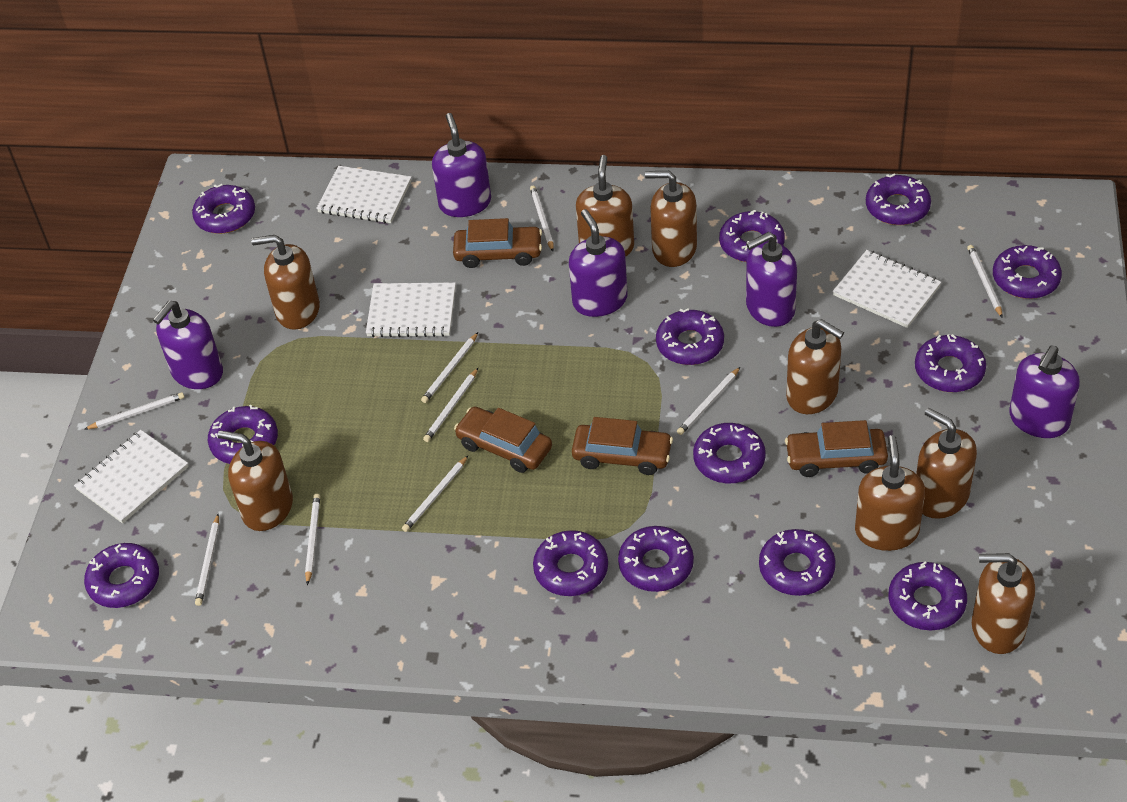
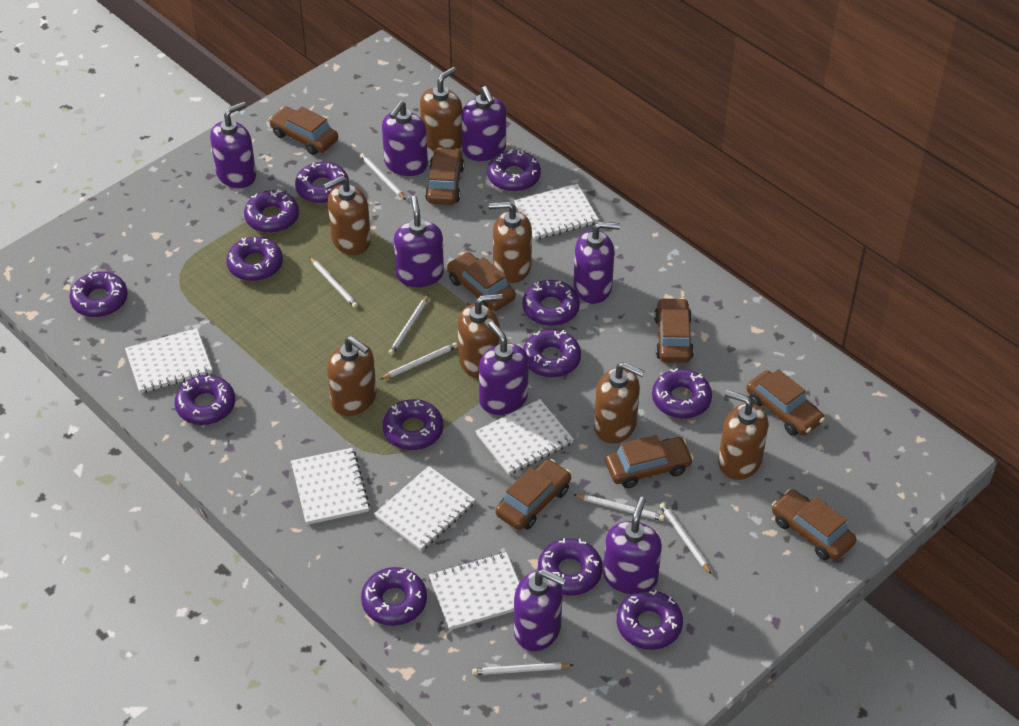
brown car: 4 -> 8
brown soap dispenser: 8 -> 7
purple soap dispenser: 5 -> 8
white notebook: 4 -> 6
white pencil: 9 -> 7

